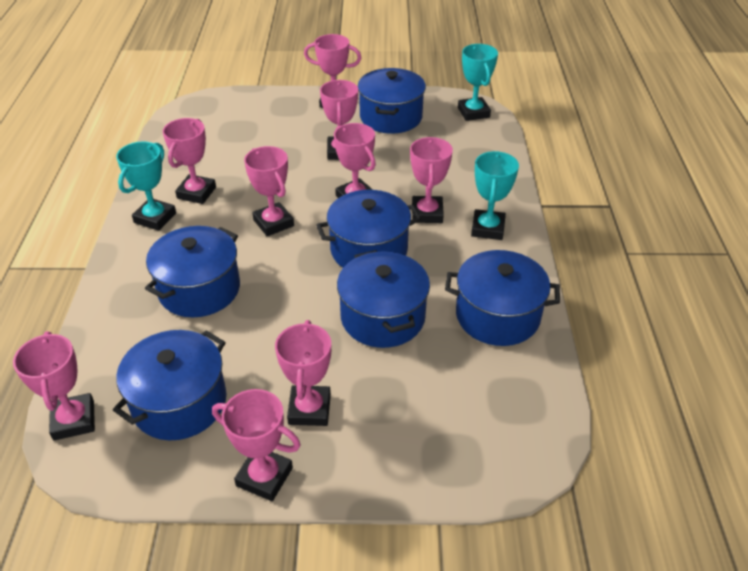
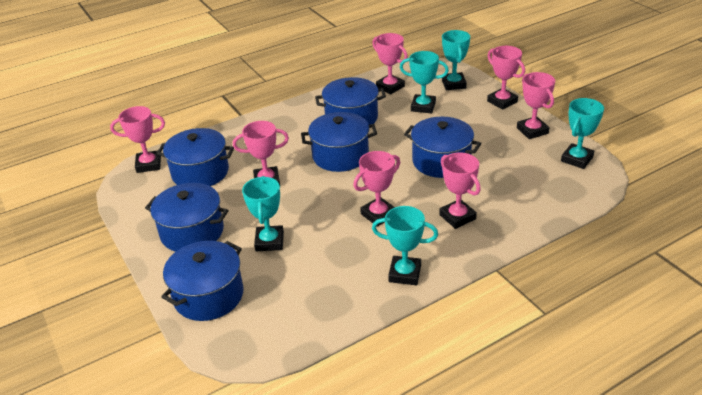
pink trophy: 9 -> 7
turquoise trophy: 3 -> 5

